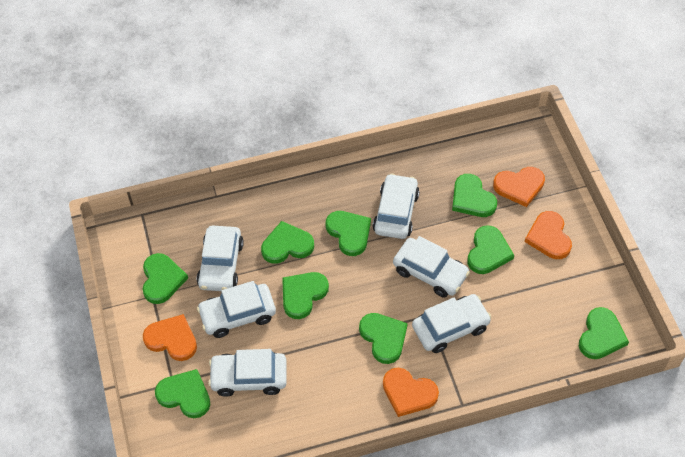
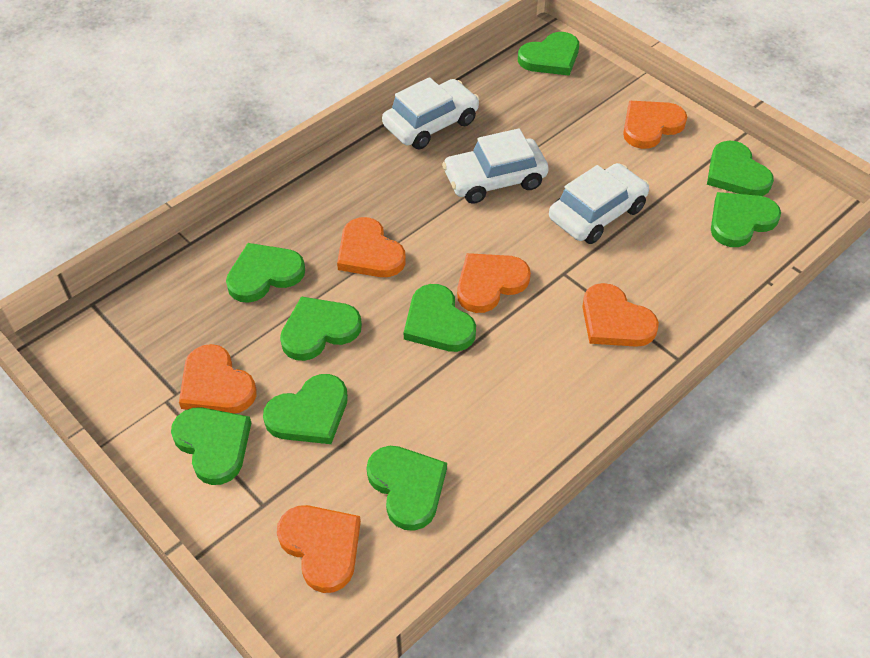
orange heart: 4 -> 6
white car: 6 -> 3

